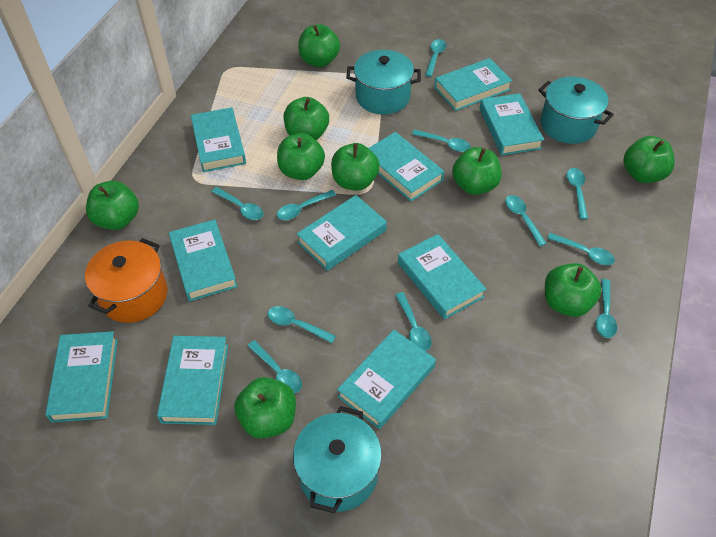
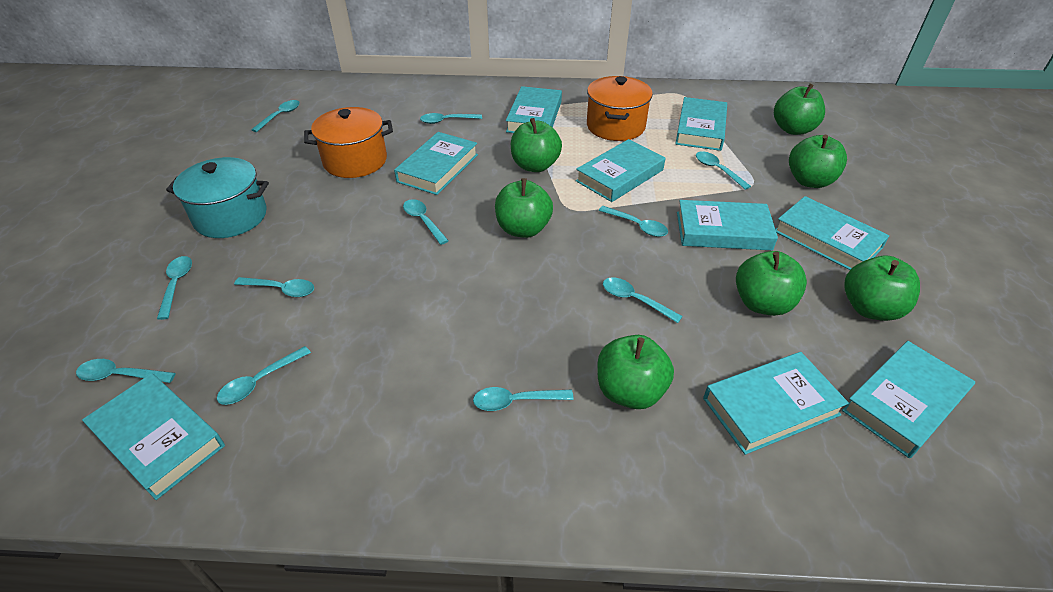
green apple: 9 -> 7
orange pot: 1 -> 2
turquoise book: 10 -> 9
turquoise pot: 3 -> 1

